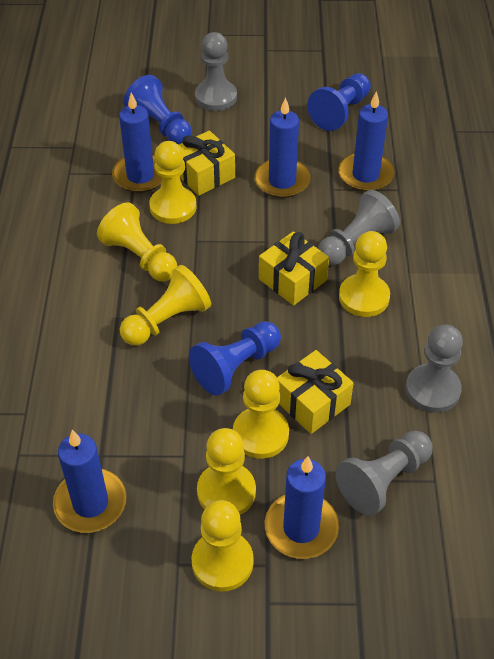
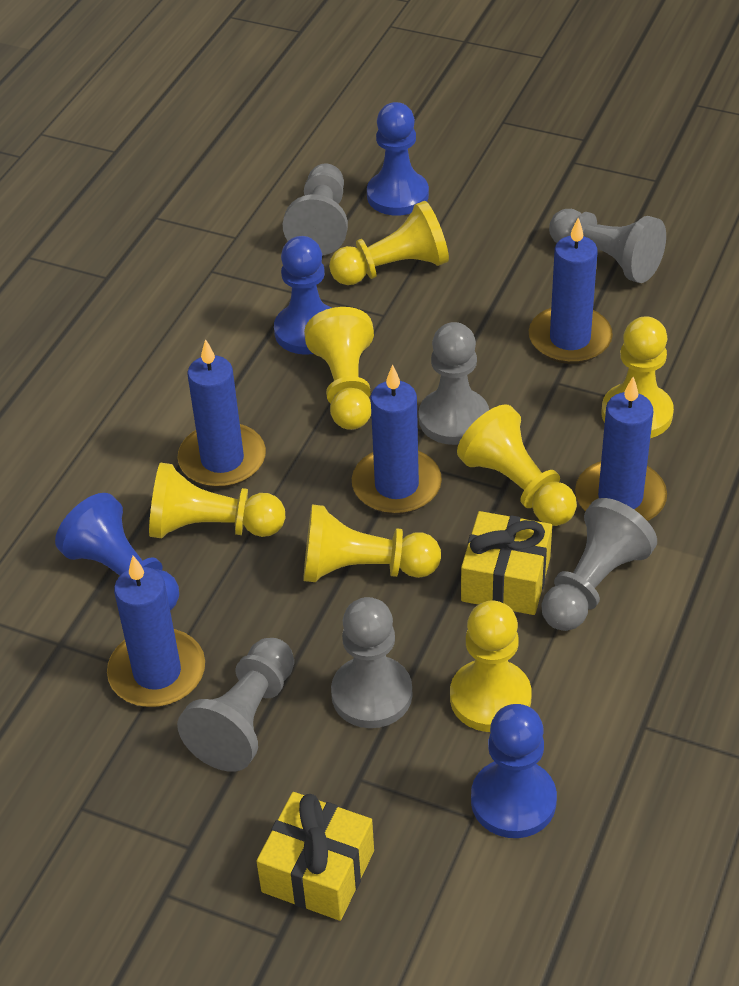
blue pawn: 3 -> 4
grey pawn: 4 -> 6
yellow gift: 3 -> 2

